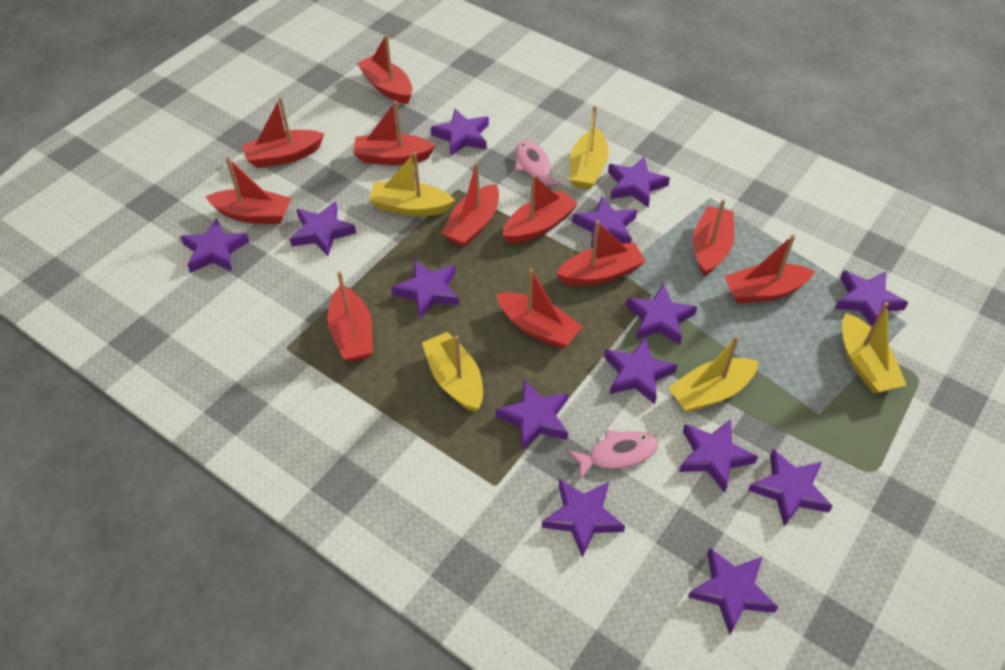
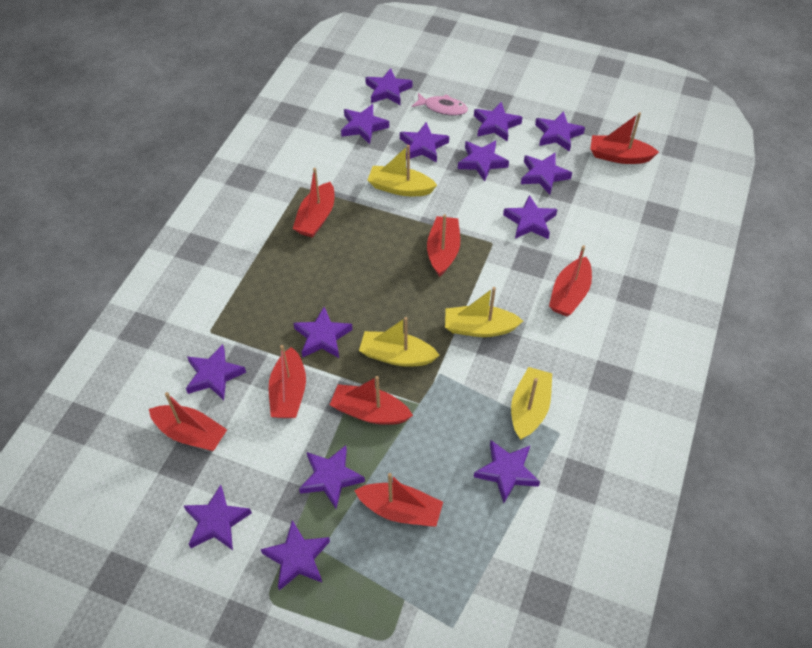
pink fish: 2 -> 1
red boat: 11 -> 8
yellow boat: 5 -> 4

